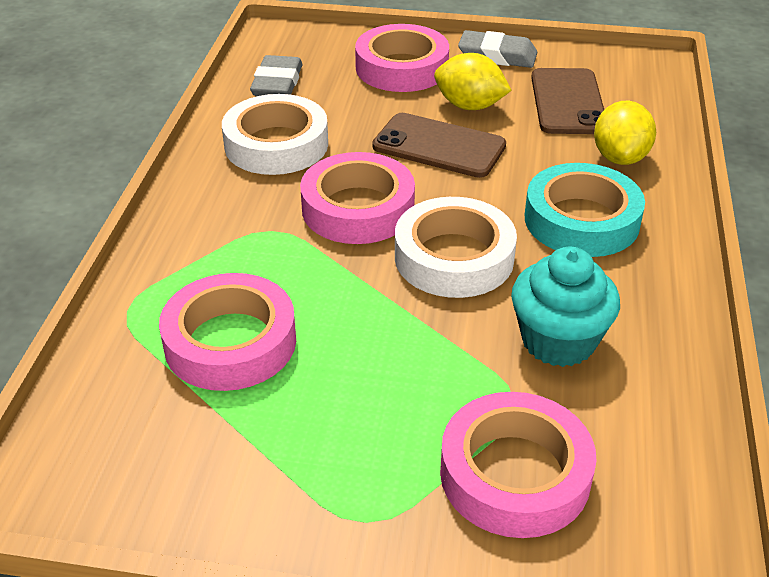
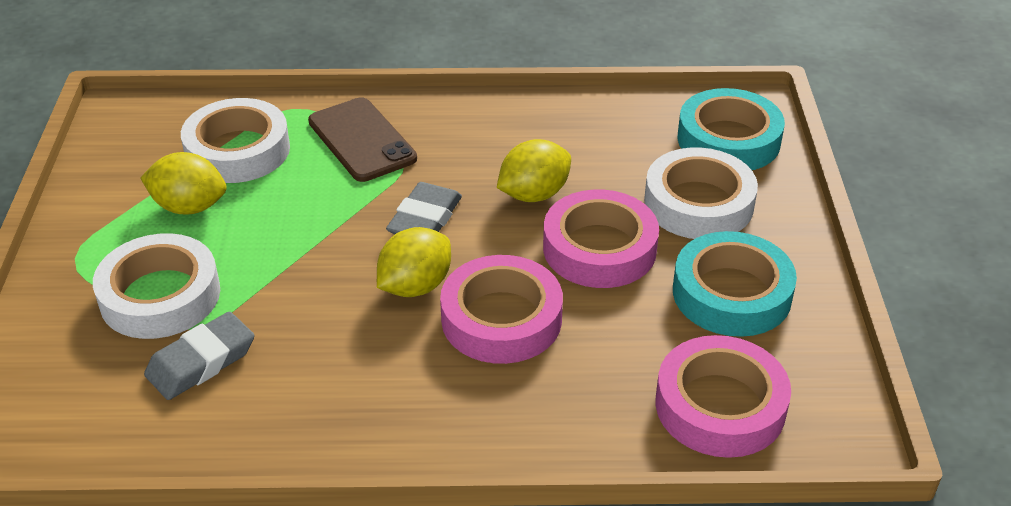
brown phone: 2 -> 1
pink tape: 4 -> 3
turquoise cupcake: 1 -> 0
turquoise tape: 1 -> 2
white tape: 2 -> 3
yellow lemon: 2 -> 3

